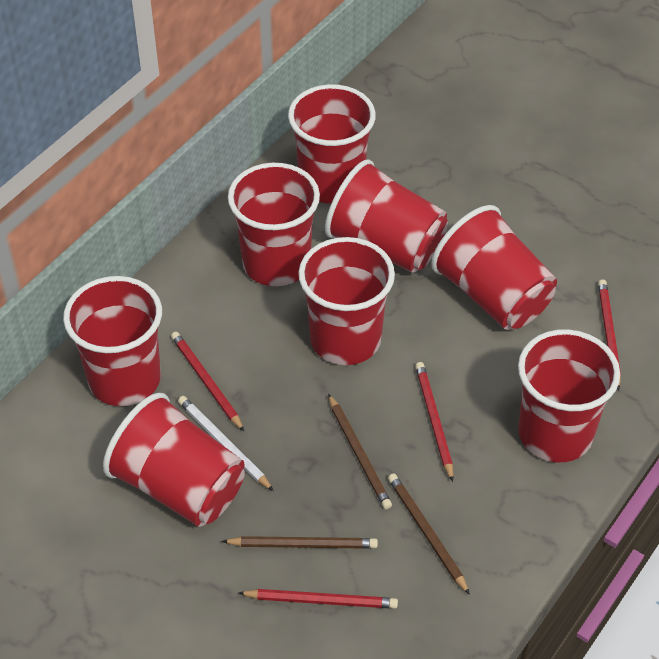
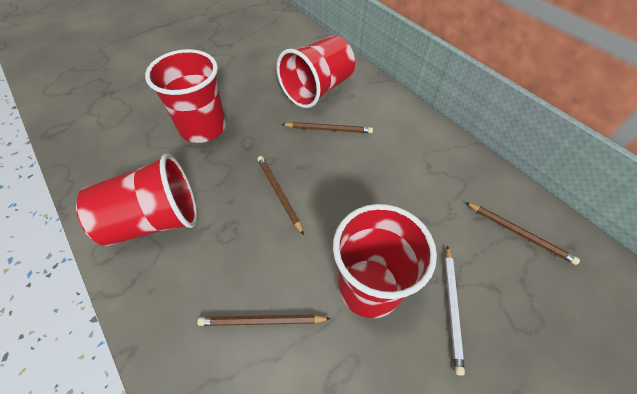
brown pencil: 3 -> 4
red cup: 8 -> 4
red pencil: 4 -> 0

